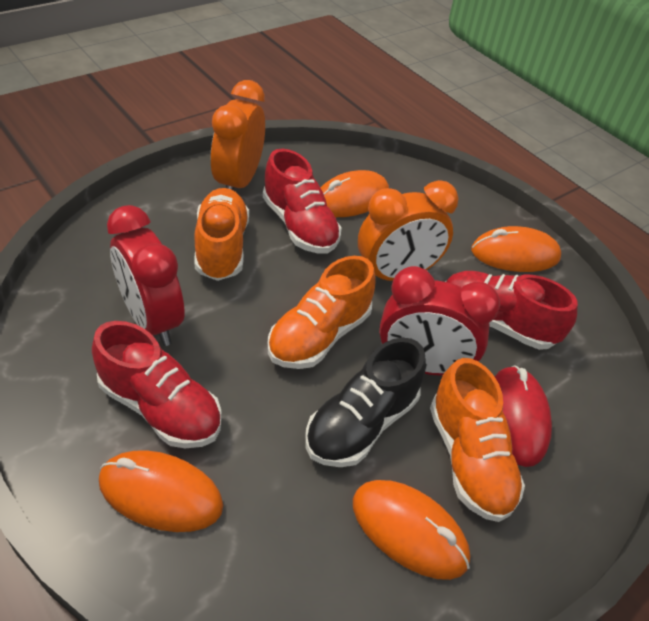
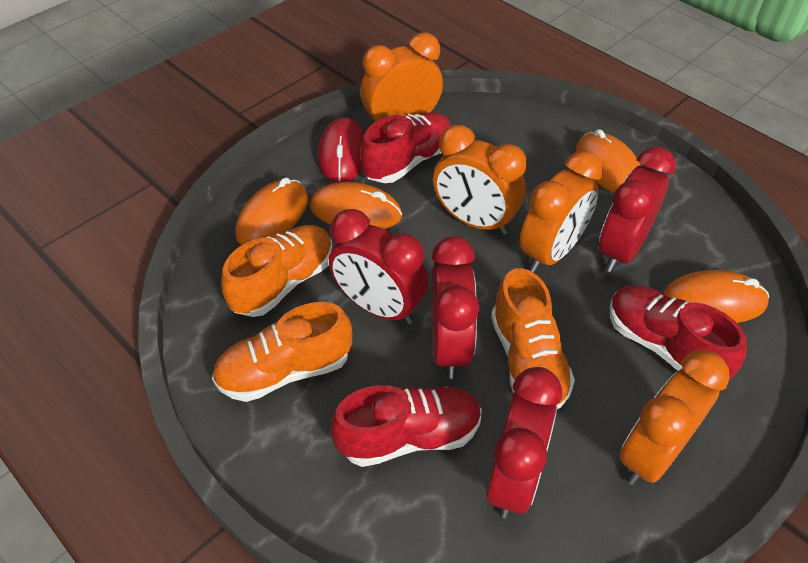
black shoe: 1 -> 0
orange clock: 2 -> 4
red clock: 2 -> 4

